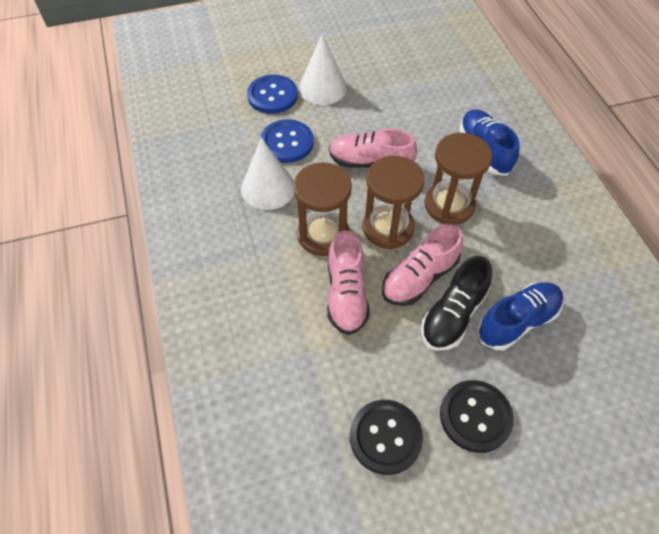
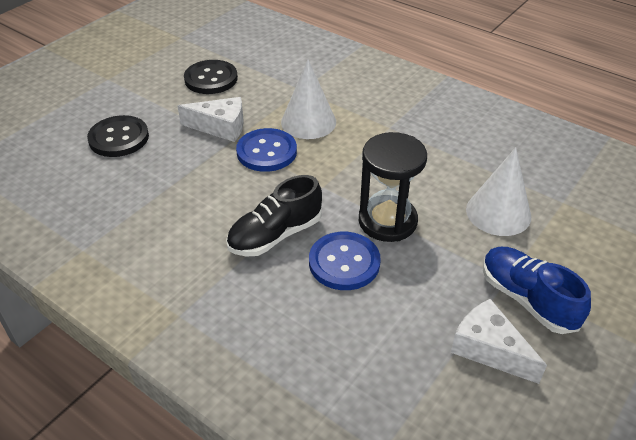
black hourglass: 0 -> 1
blue shoe: 2 -> 1
brown hourglass: 3 -> 0
pink shoe: 3 -> 0
white cheese: 0 -> 2

